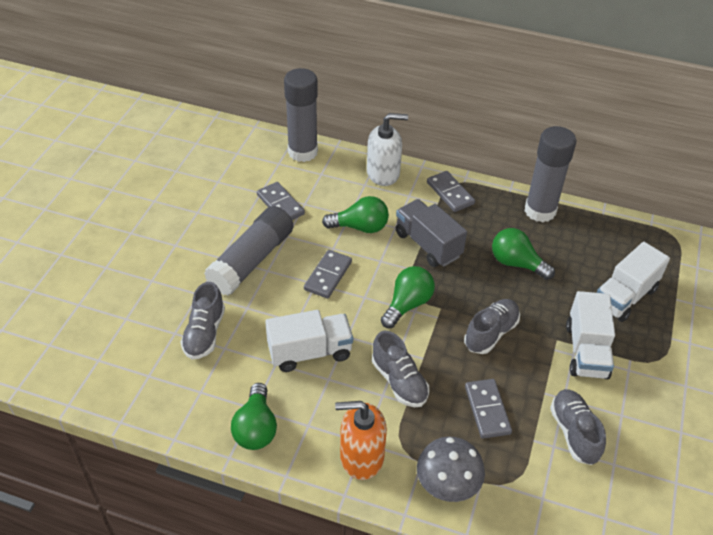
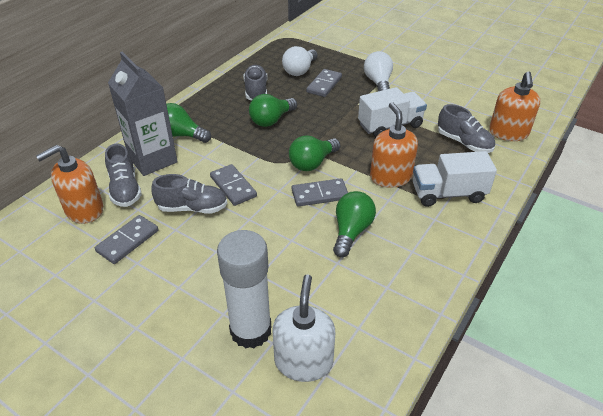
grey carton: 0 -> 1
grey glue stick: 3 -> 0
grey mushroom: 1 -> 0
grey truck: 1 -> 0
orange soap dispenser: 1 -> 3
white glue stick: 0 -> 1
white light bulb: 0 -> 2
white truck: 3 -> 2

